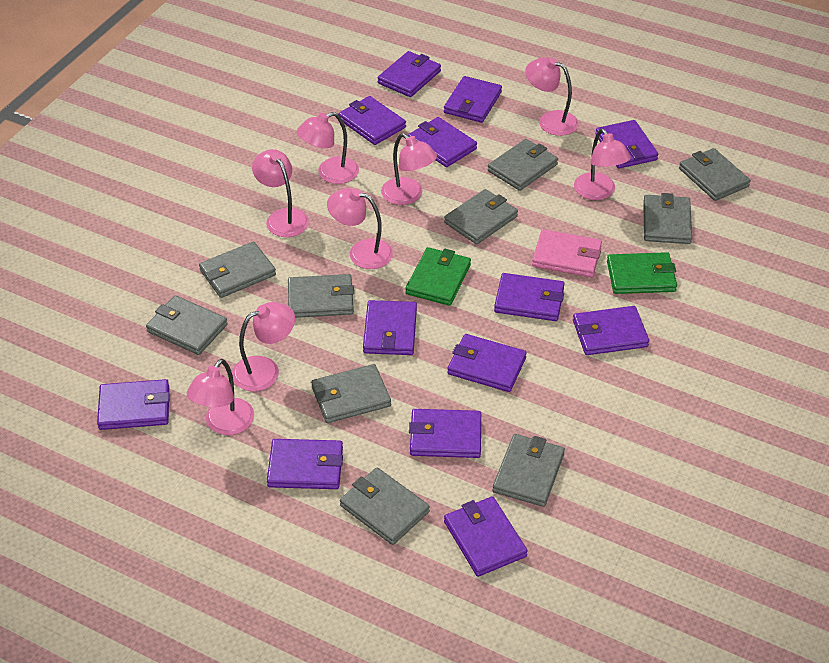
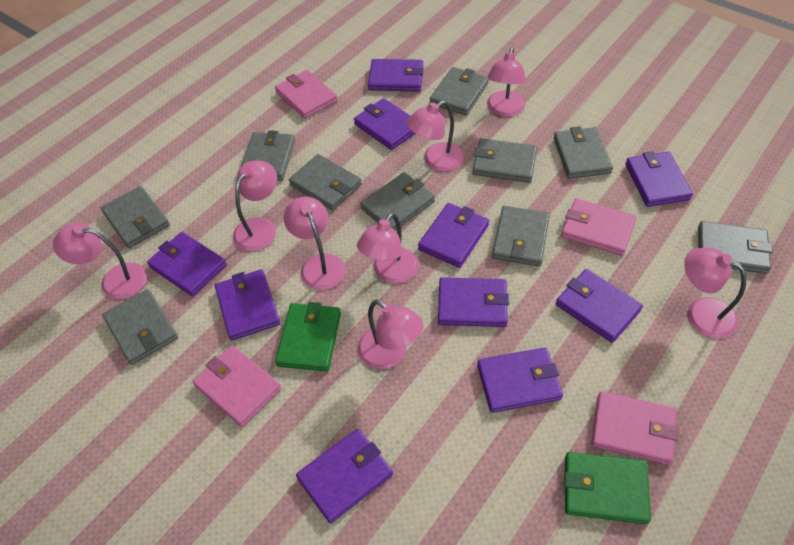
pink wallet: 1 -> 4
purple wallet: 13 -> 10

